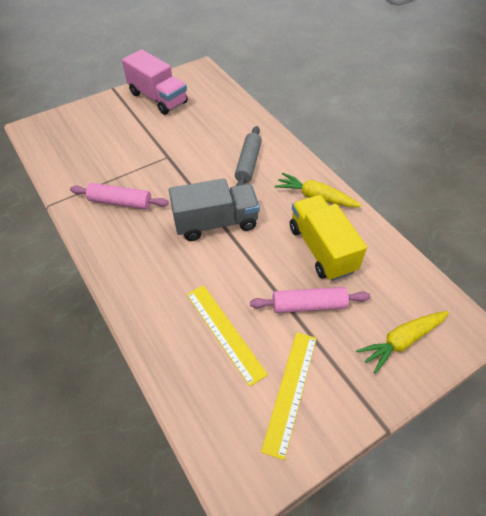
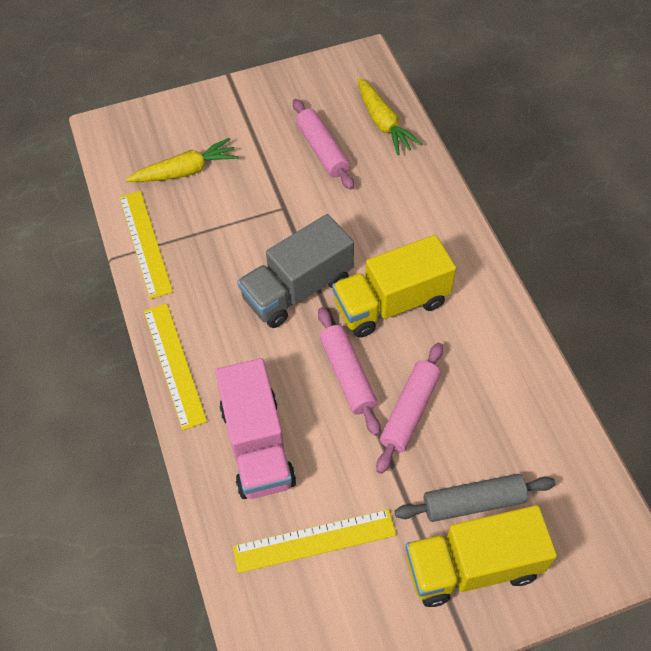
pink rolling pin: 2 -> 3
yellow ruler: 2 -> 3
yellow truck: 1 -> 2

